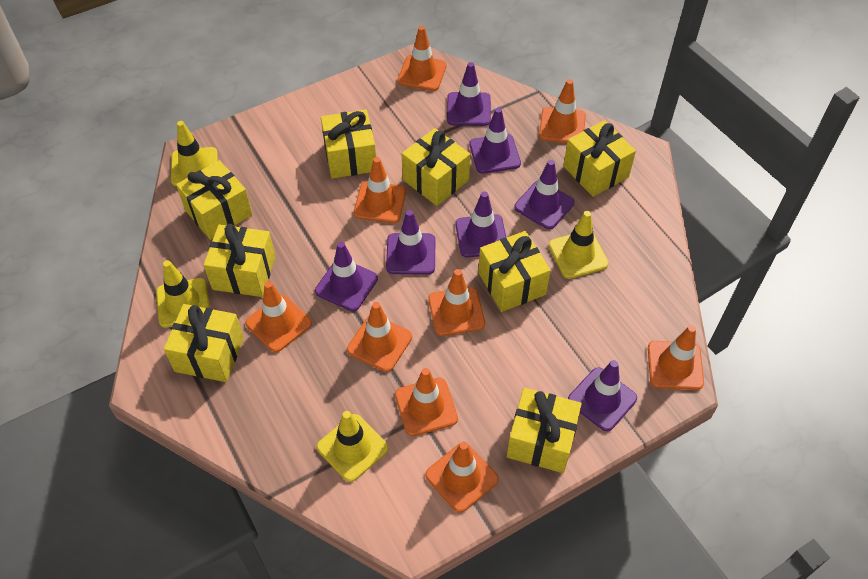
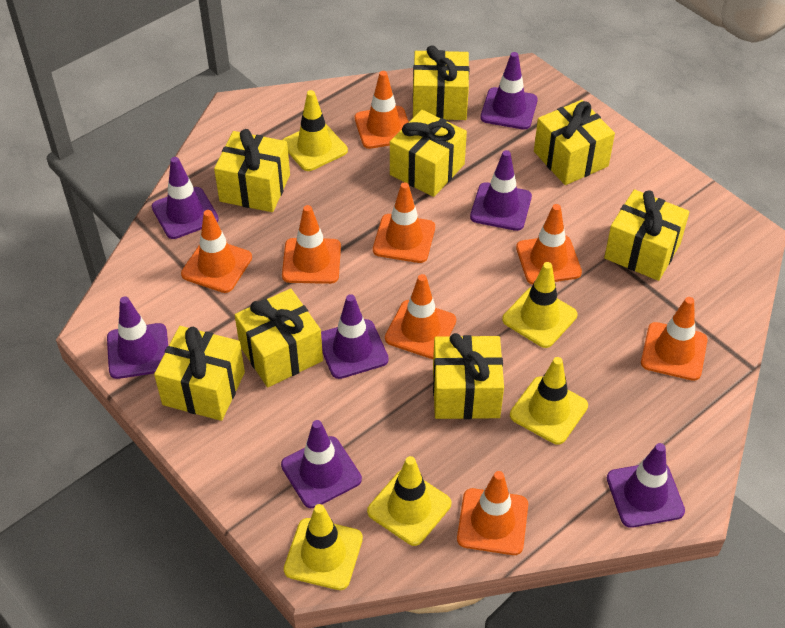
orange traffic cone: 9 -> 8
yellow traffic cone: 4 -> 5

